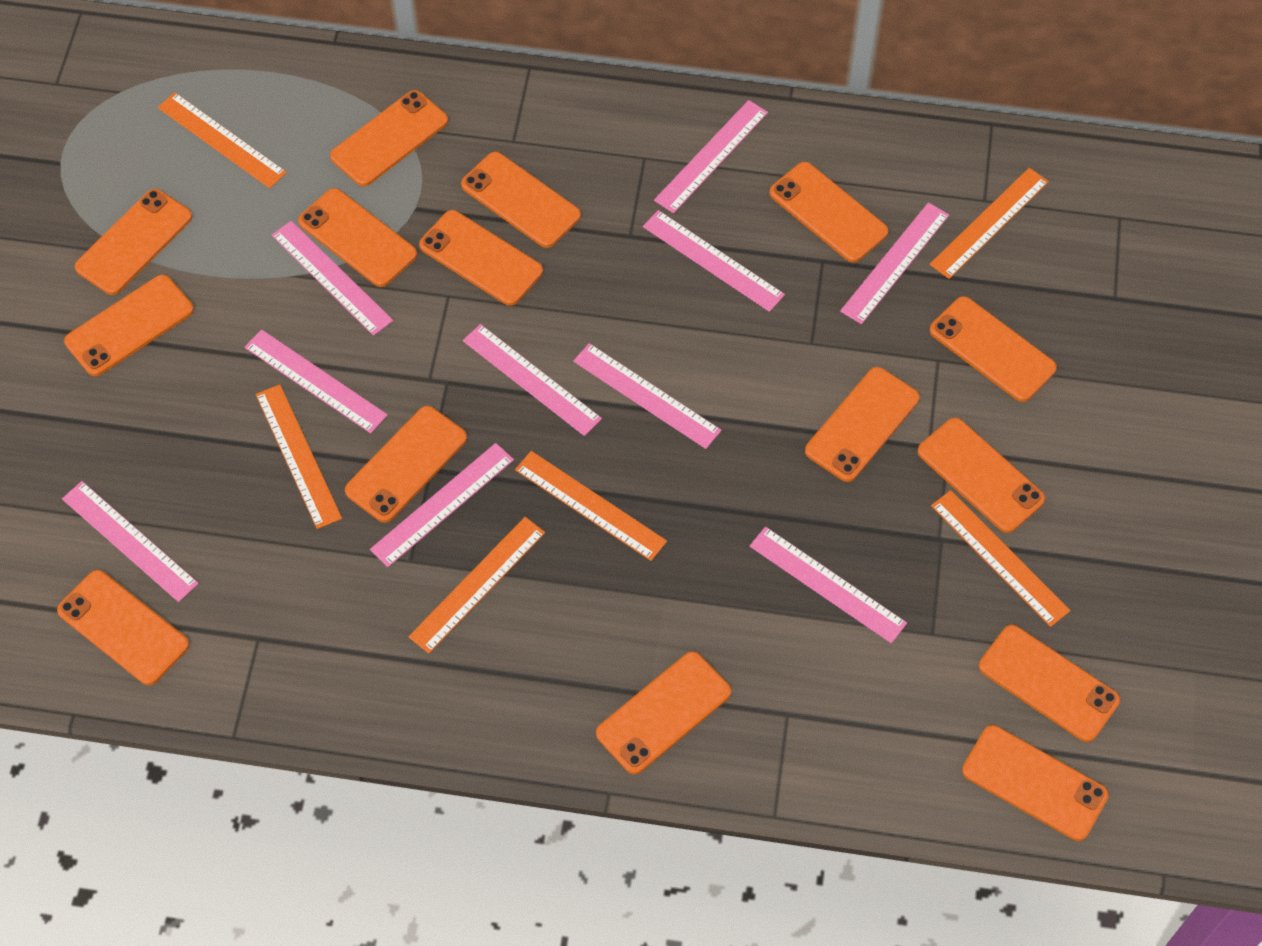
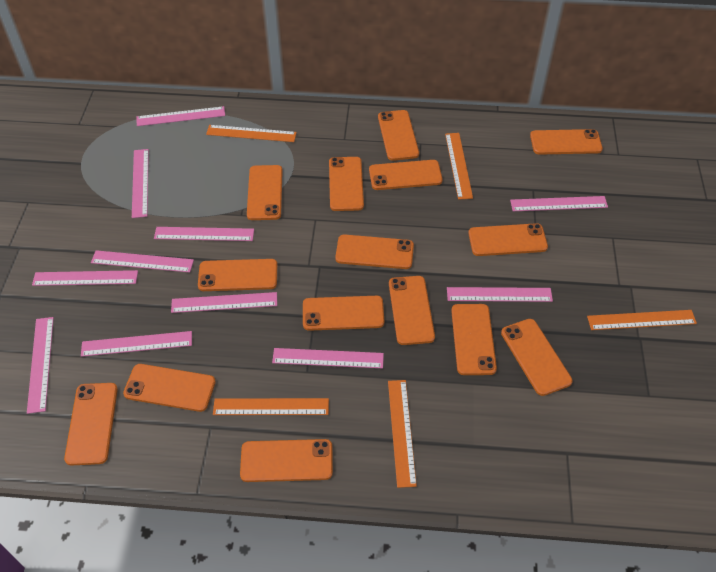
orange ruler: 6 -> 5
pink ruler: 10 -> 11

